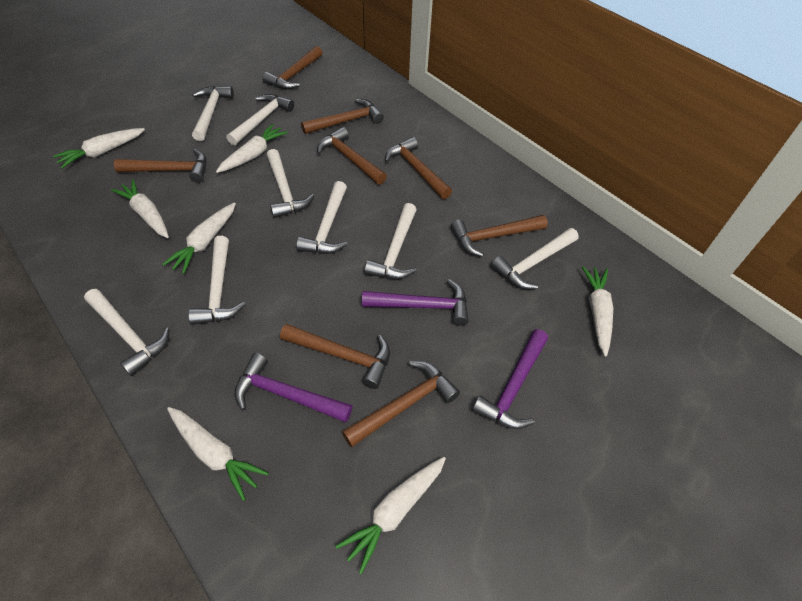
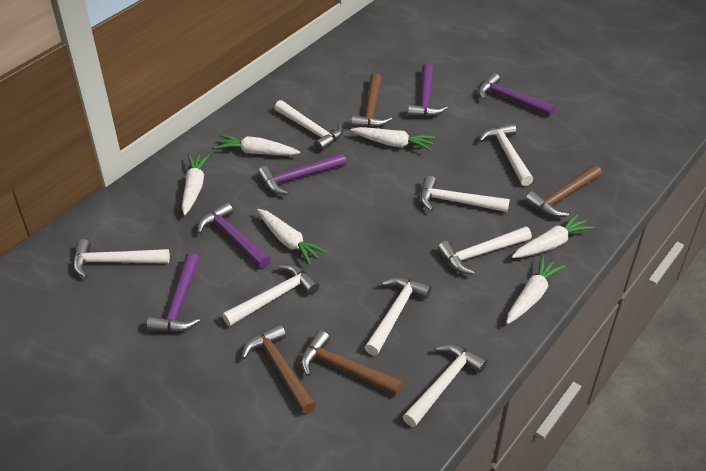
brown hammer: 8 -> 4
purple hammer: 3 -> 5
white carrot: 7 -> 6

